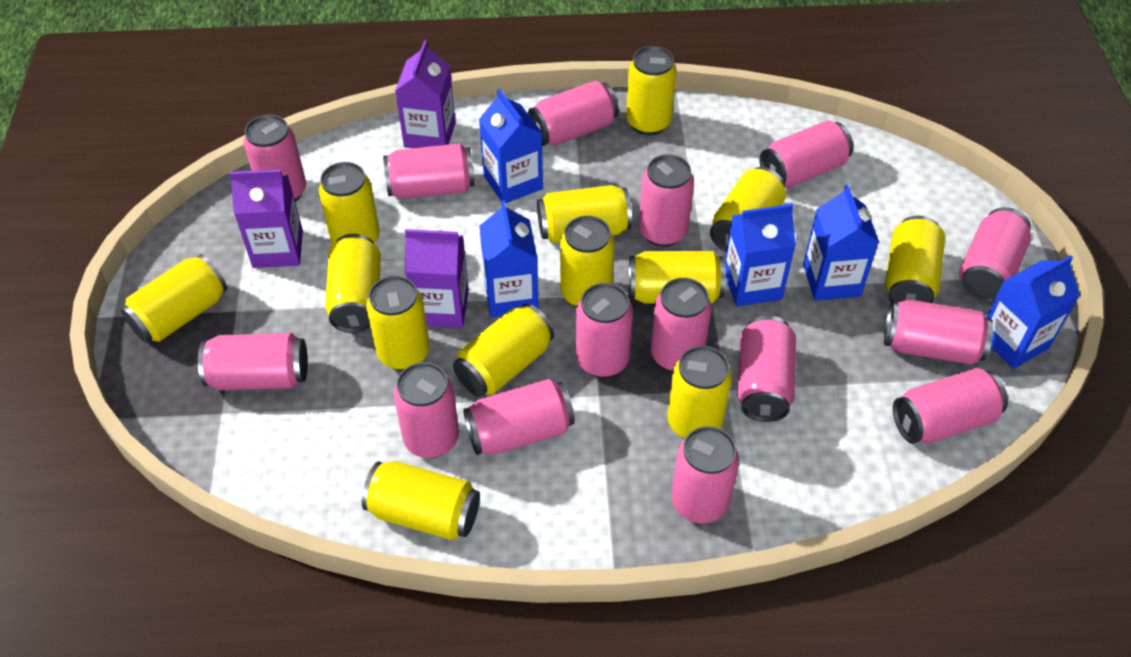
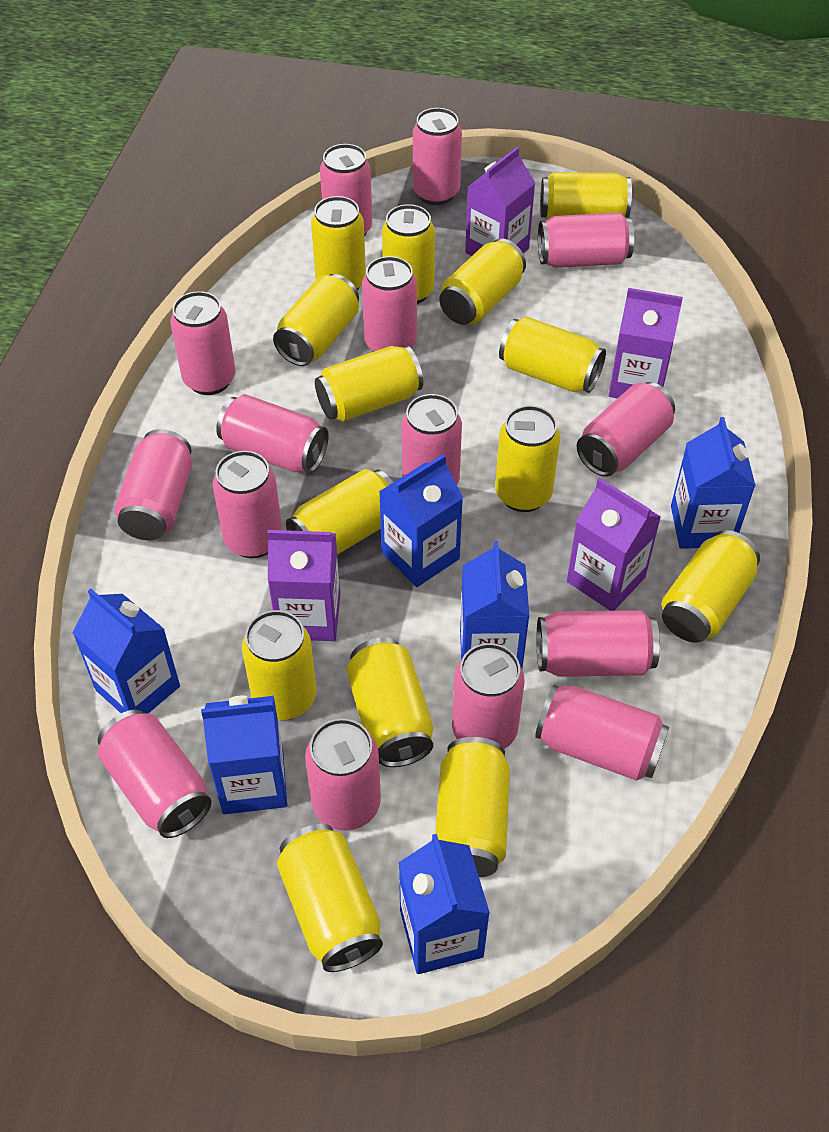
blue carton: 5 -> 6
purple carton: 3 -> 4
yellow can: 13 -> 14

